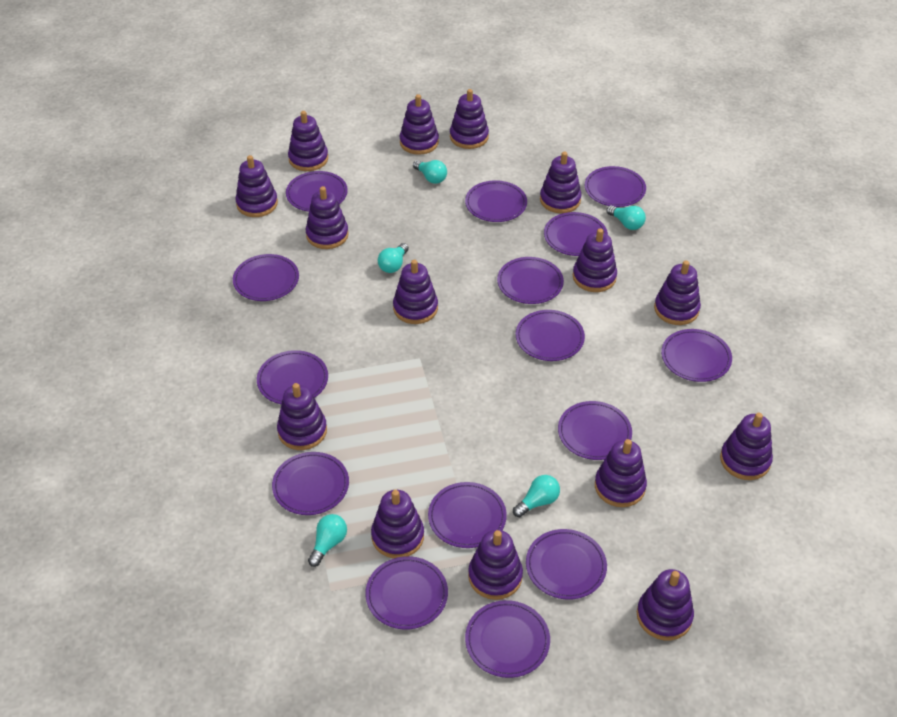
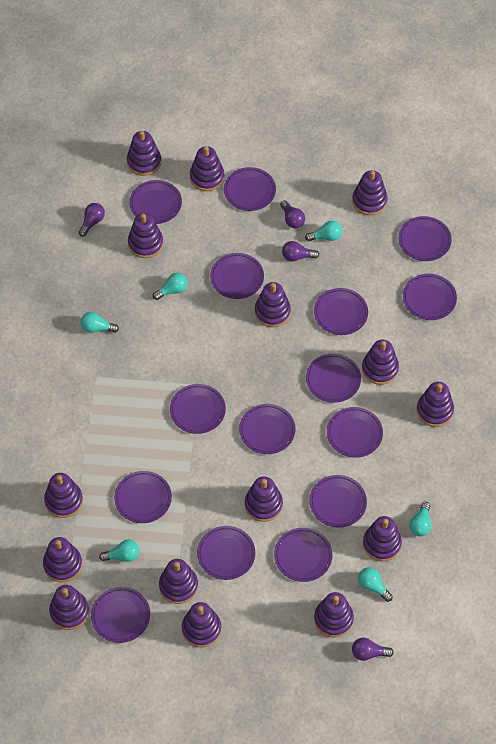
purple light bulb: 0 -> 4
turquoise light bulb: 5 -> 6

